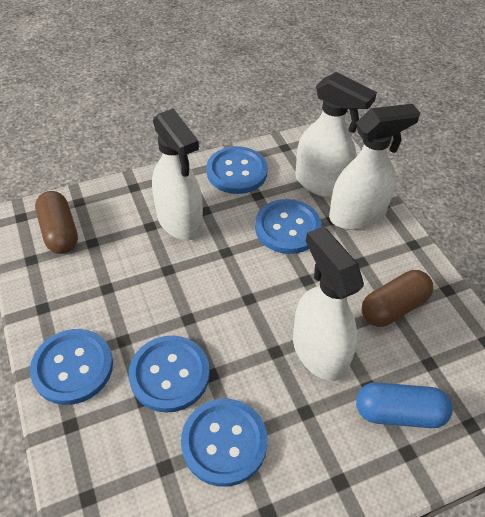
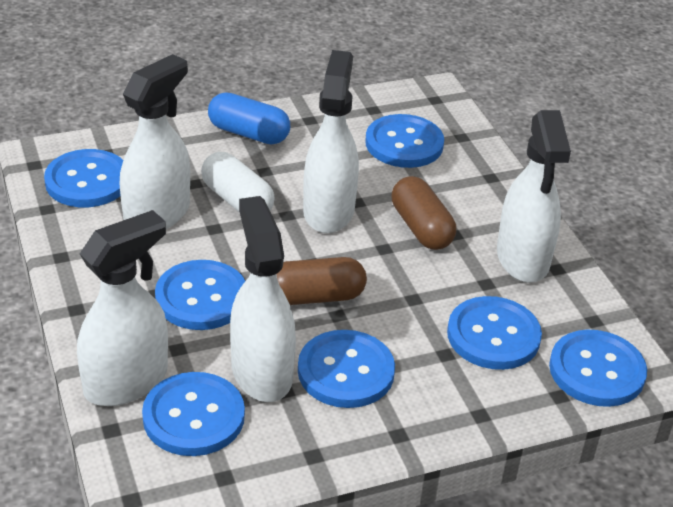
blue button: 5 -> 7
white capsule: 0 -> 1
white spray bottle: 4 -> 5

